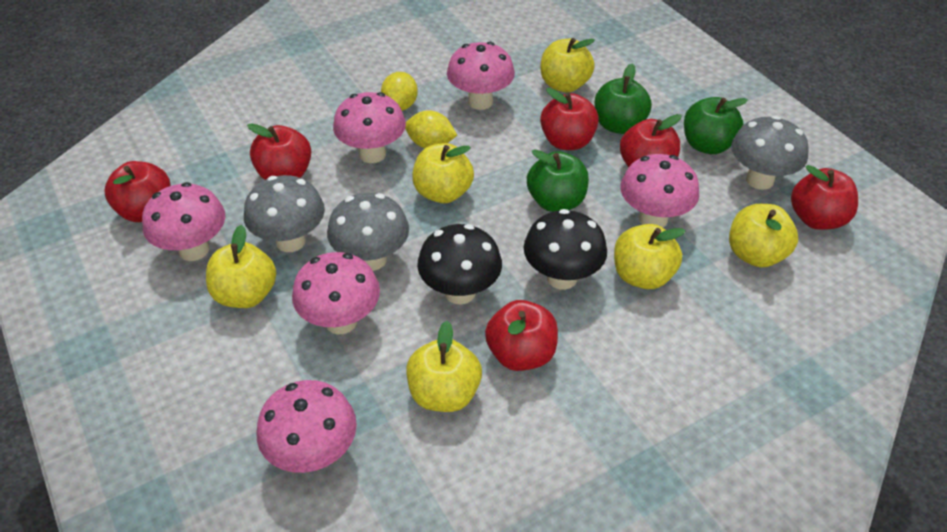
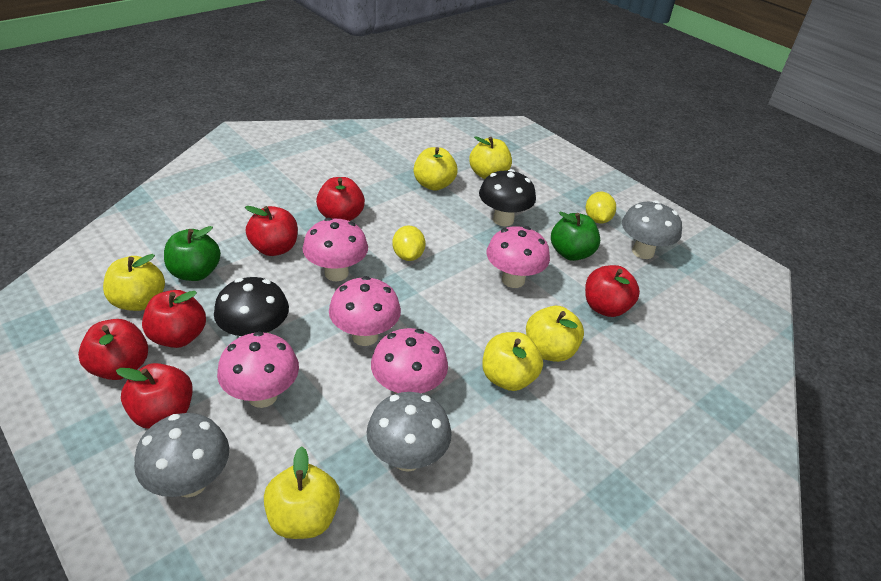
green apple: 3 -> 2
pink mushroom: 6 -> 5

